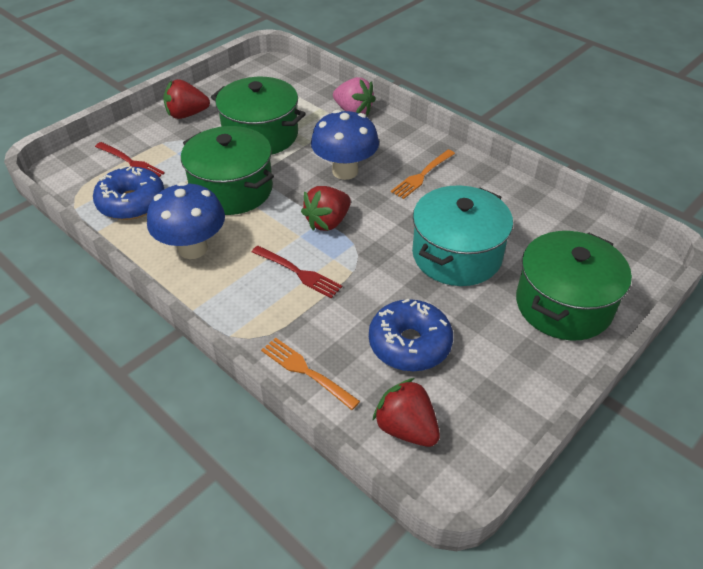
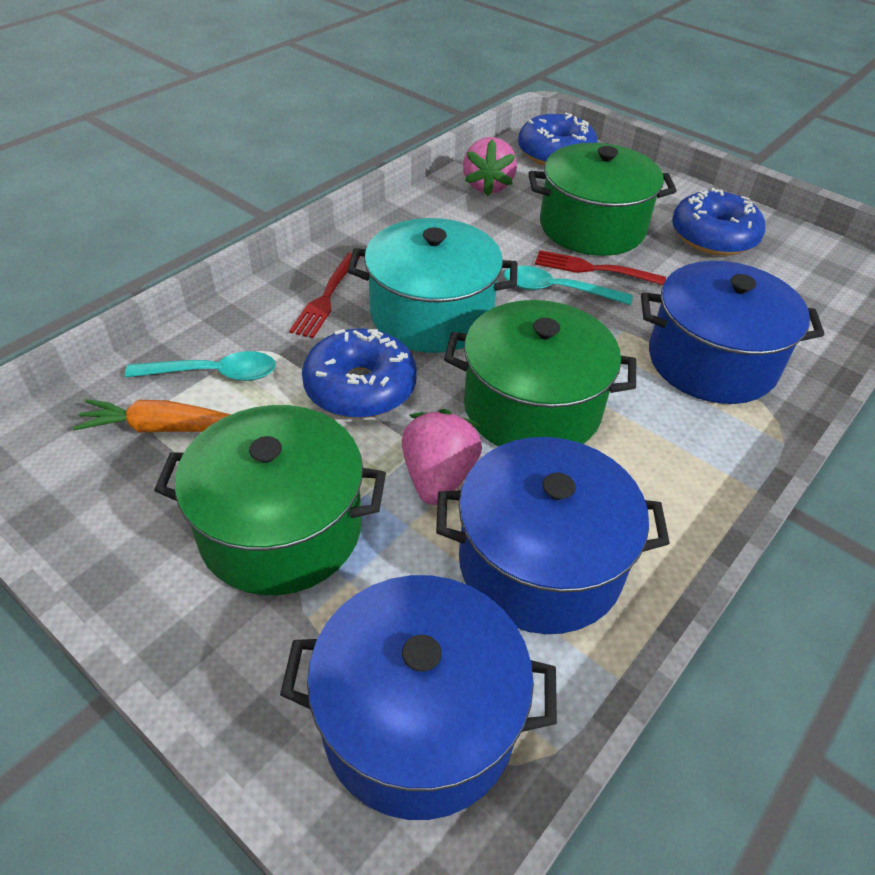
blue donut: 2 -> 3
blue mushroom: 2 -> 0
blue pot: 0 -> 3
orange carrot: 0 -> 1
orange fork: 2 -> 0
pink strawberry: 1 -> 2
red strawberry: 3 -> 0
turquoise spoon: 0 -> 2

